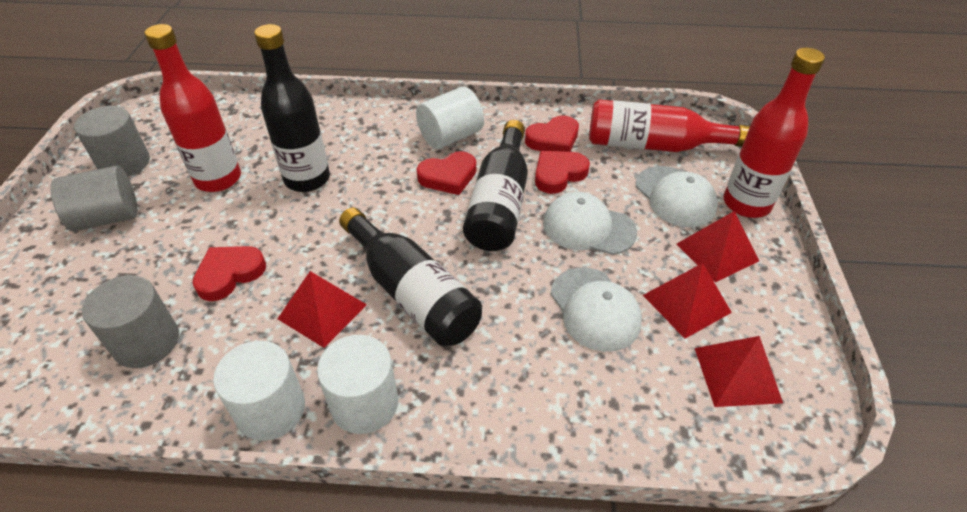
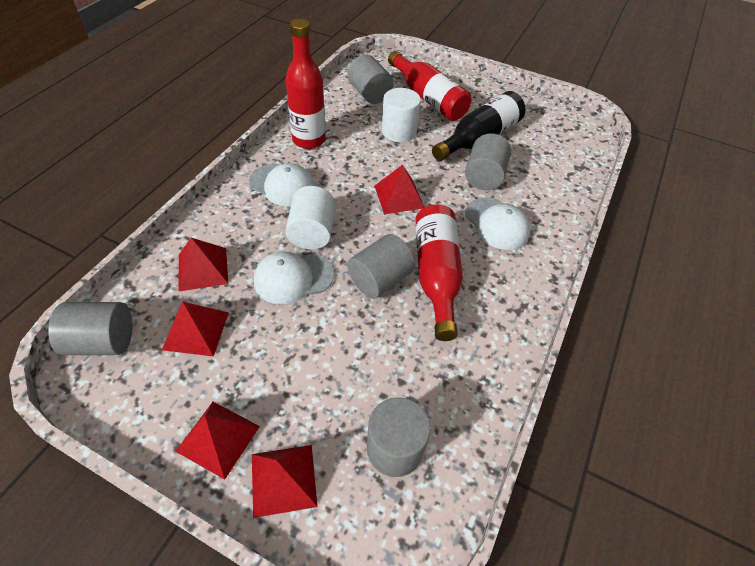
black bottle: 3 -> 1
grey cylinder: 3 -> 5
red heart: 4 -> 0
red pyramid: 4 -> 5
white cylinder: 3 -> 2

